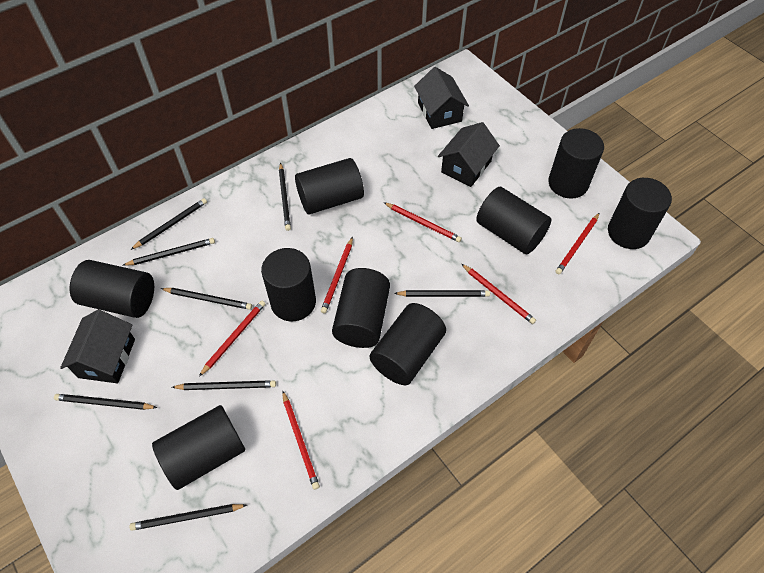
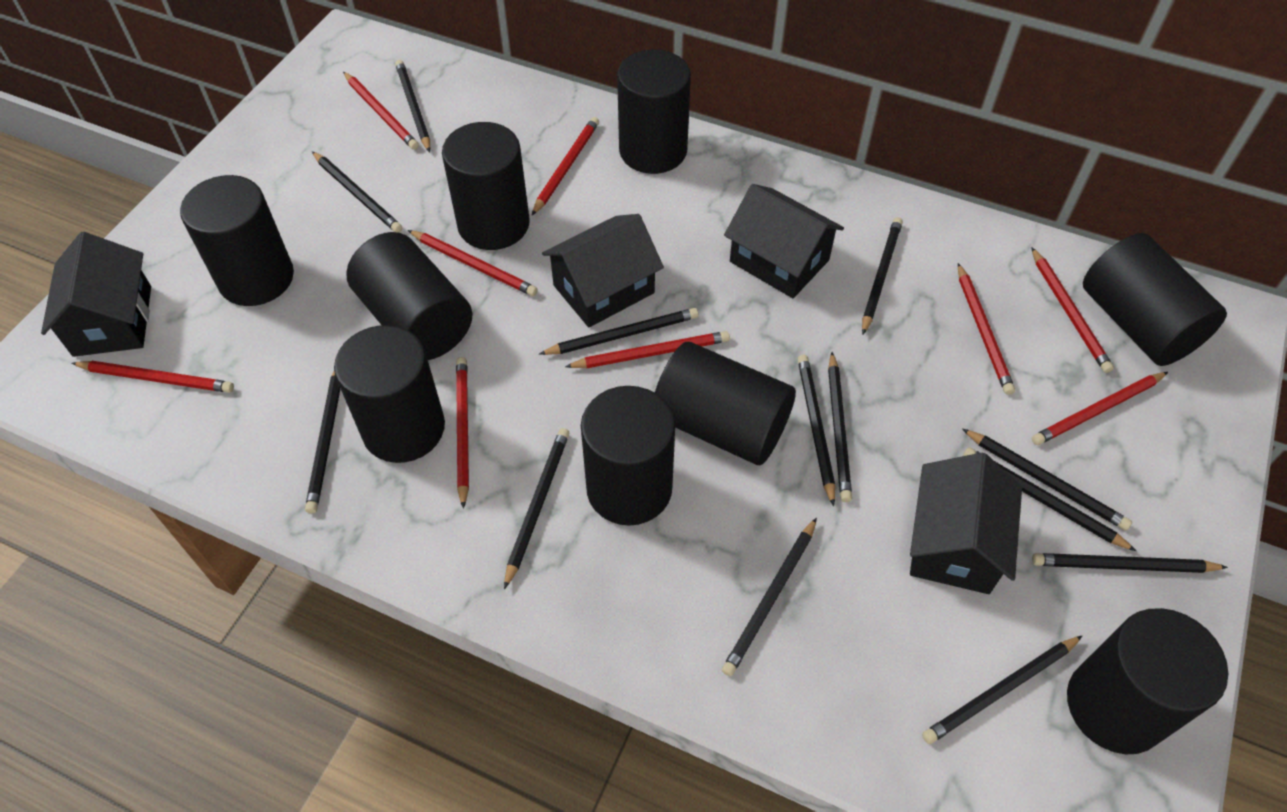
black house: 3 -> 4
black pencil: 8 -> 13
red pencil: 6 -> 9

